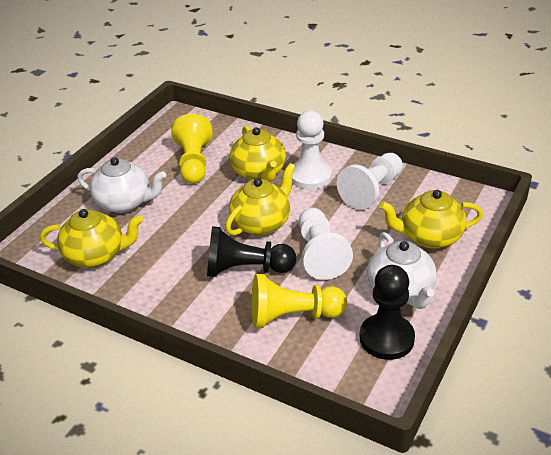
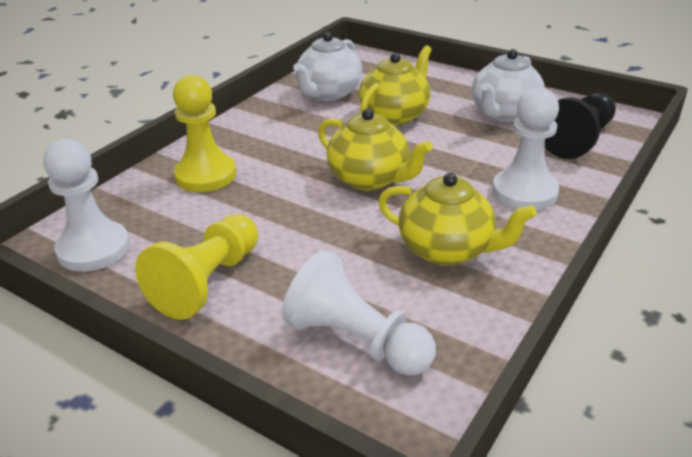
black pawn: 2 -> 1
yellow teapot: 4 -> 3

